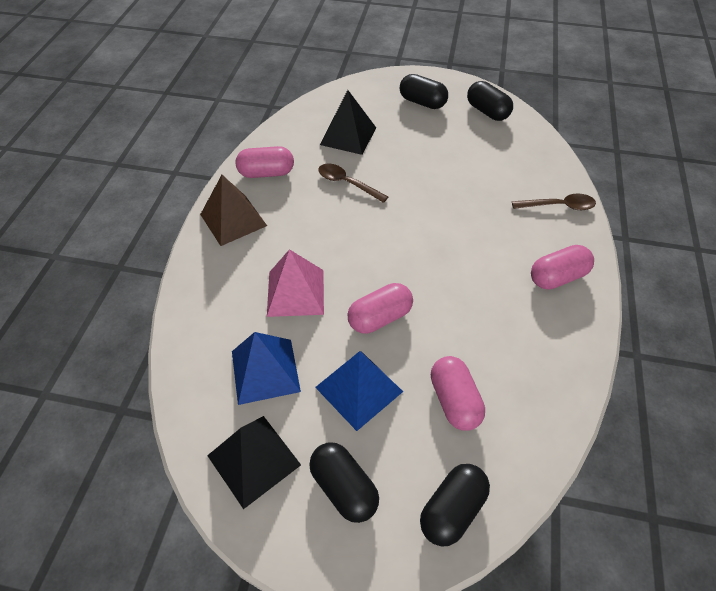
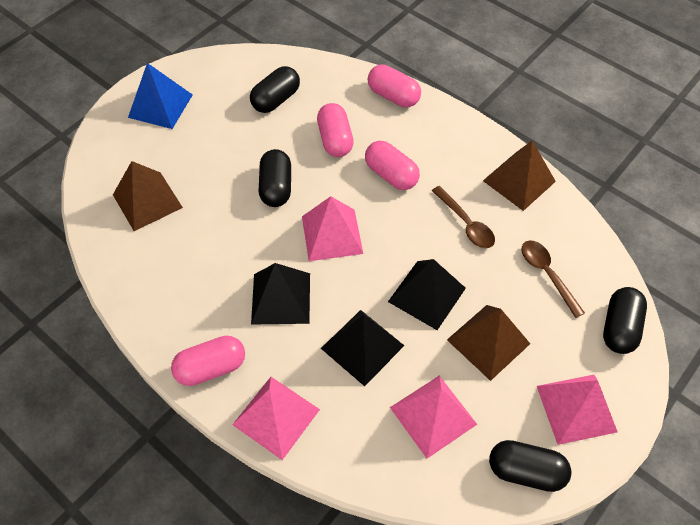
black pyramid: 2 -> 3
blue pyramid: 2 -> 1
brown pyramid: 1 -> 3
pink pyramid: 1 -> 4

